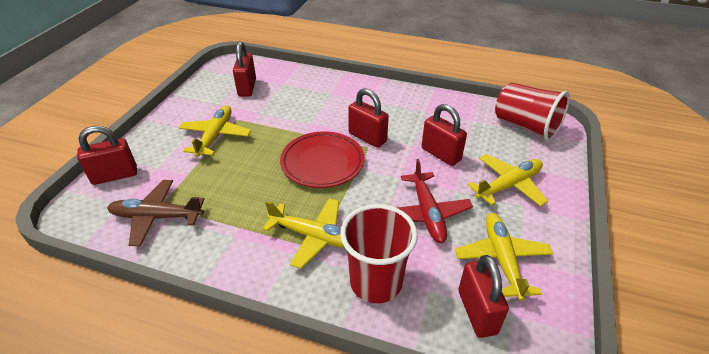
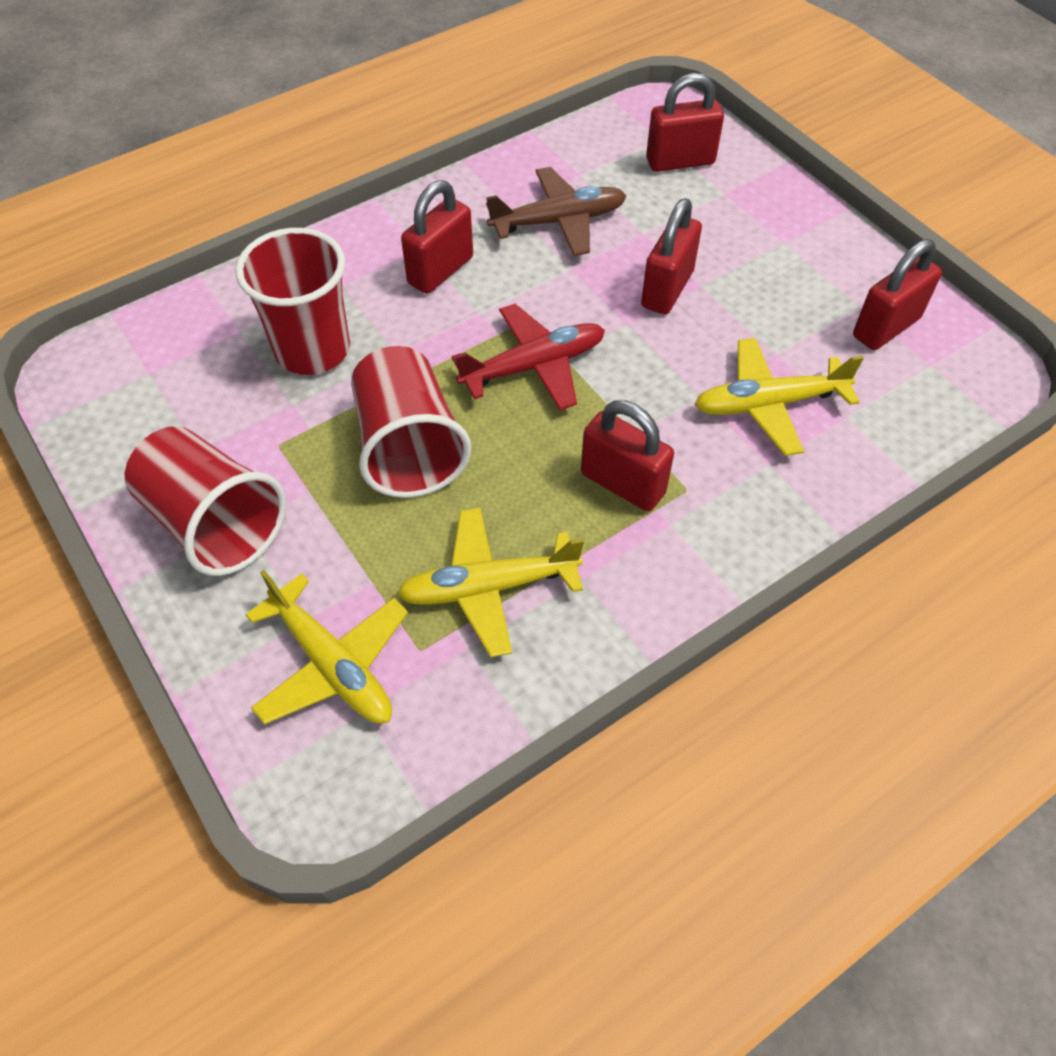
red cup: 2 -> 3
red plate: 1 -> 0
yellow plane: 4 -> 3

